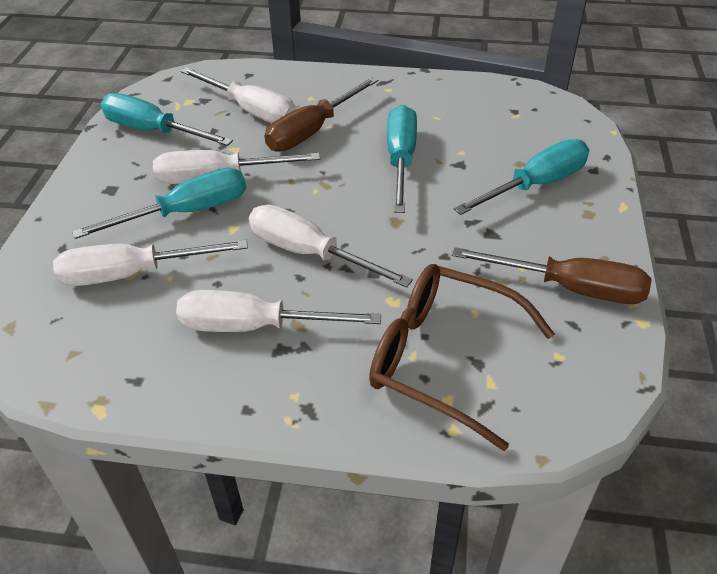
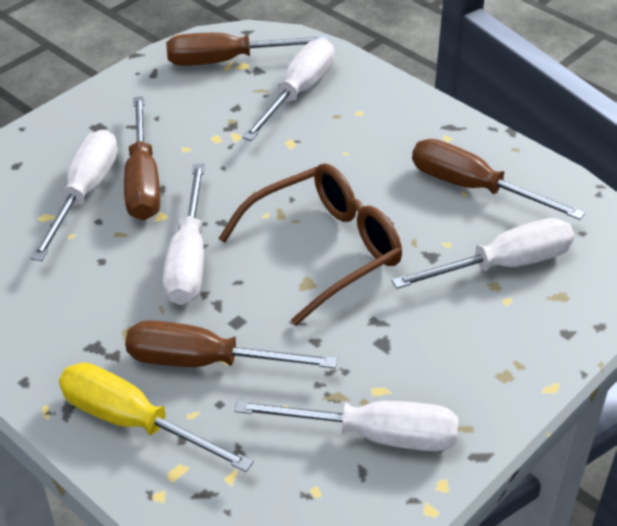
brown screwdriver: 2 -> 4
turquoise screwdriver: 4 -> 0
yellow screwdriver: 0 -> 1

